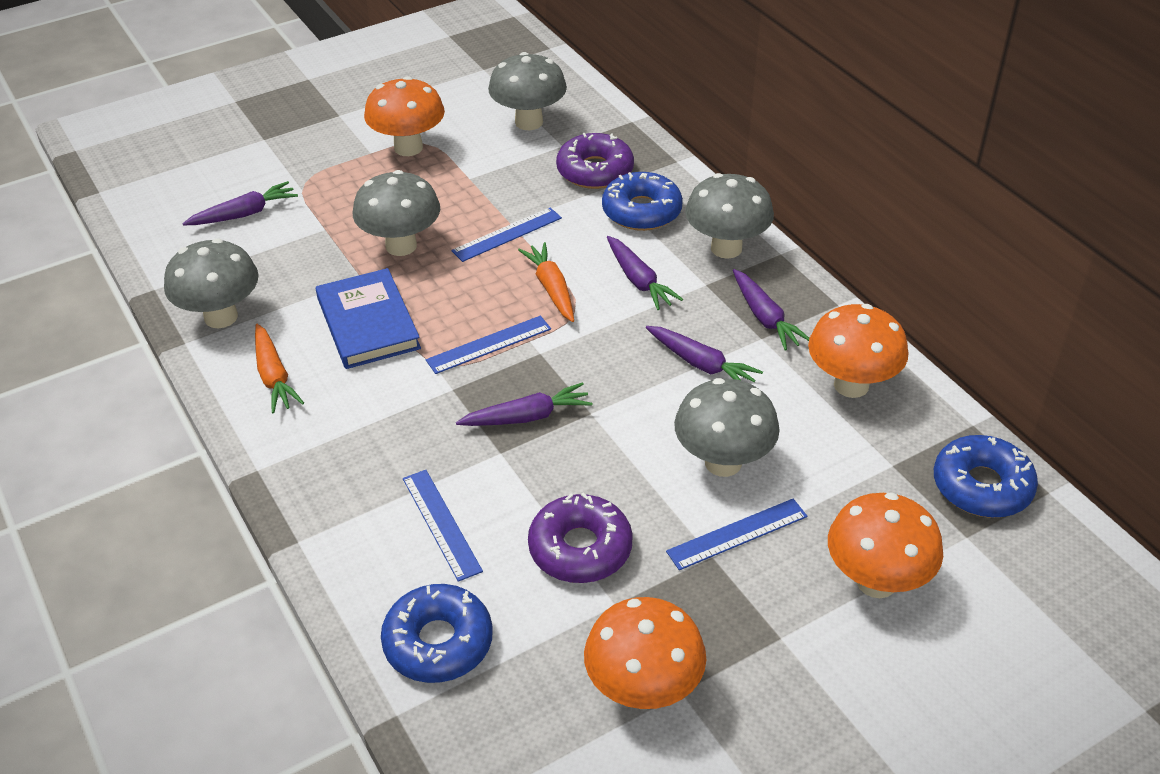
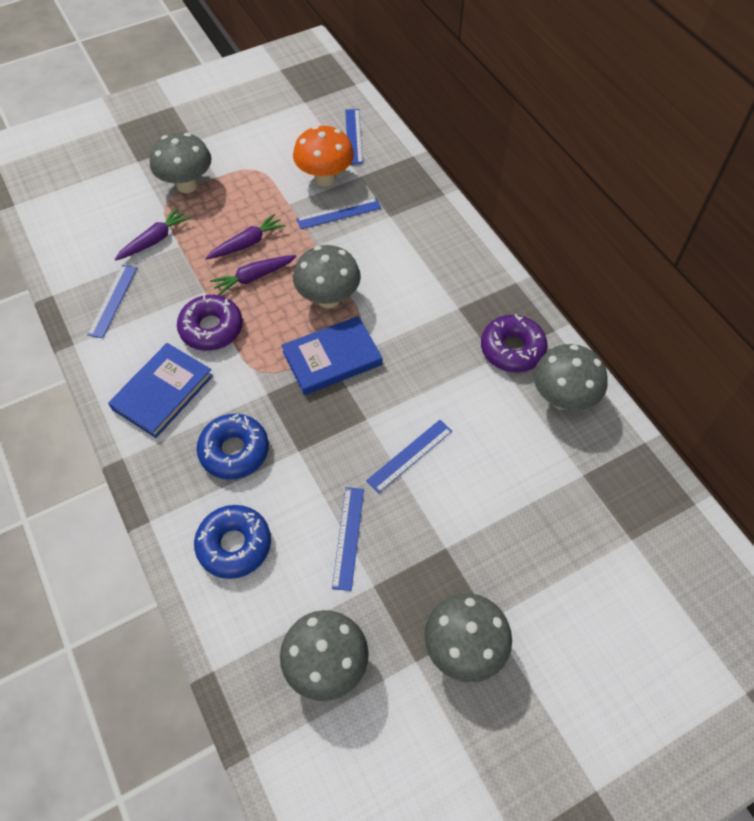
blue book: 1 -> 2
blue donut: 3 -> 2
blue ruler: 4 -> 5
orange carrot: 2 -> 0
orange mushroom: 4 -> 1
purple carrot: 5 -> 3

